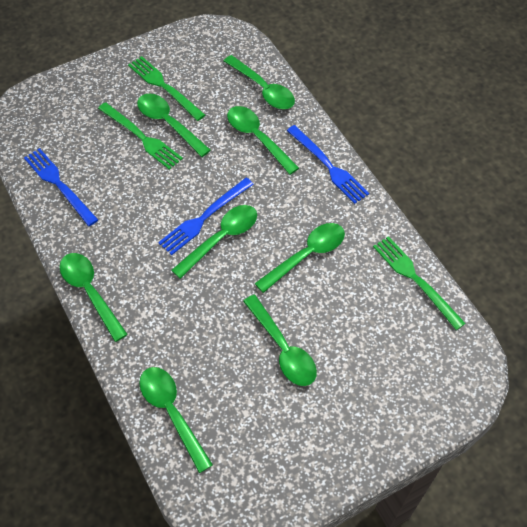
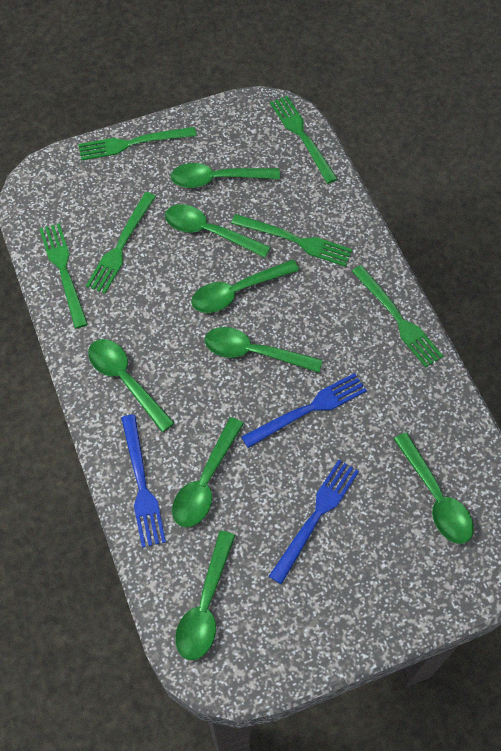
green fork: 3 -> 6

